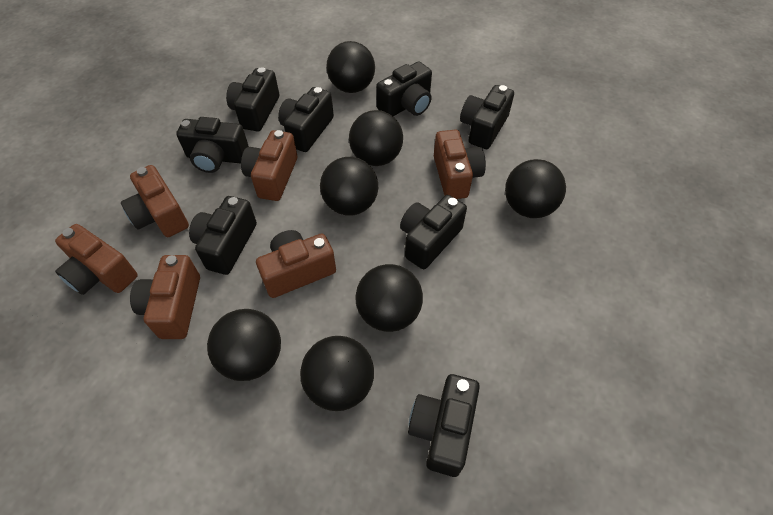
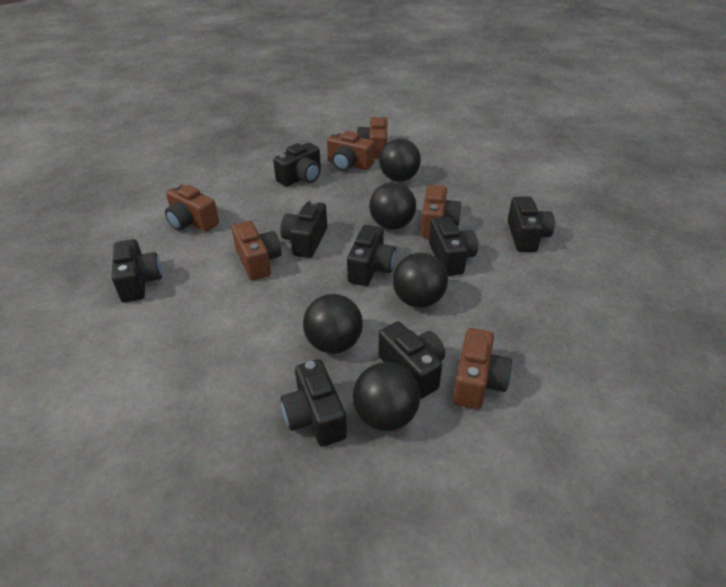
black ball: 7 -> 5

